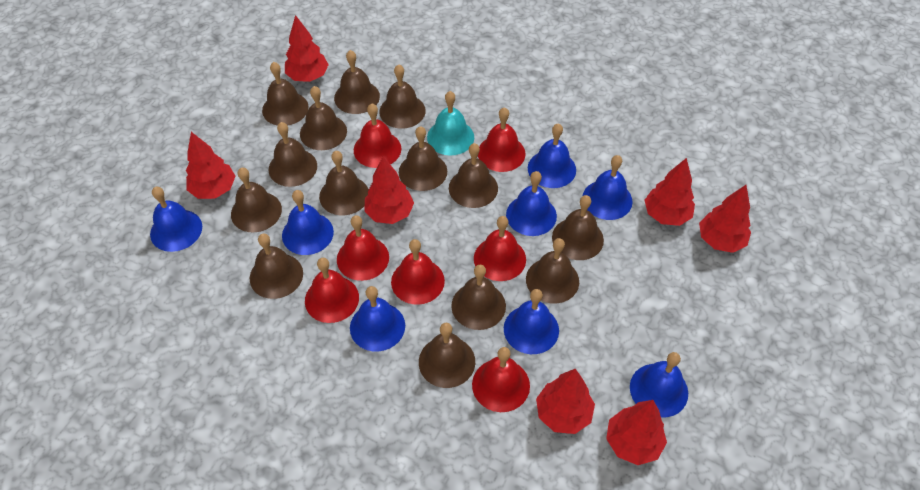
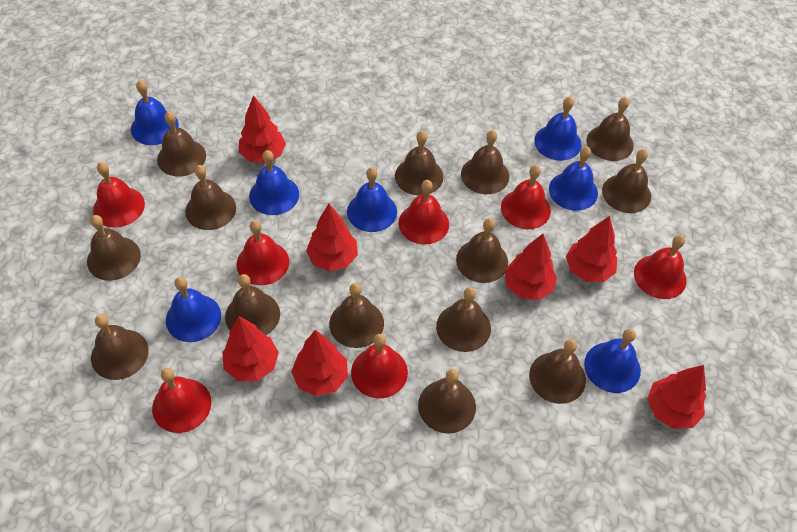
blue bell: 8 -> 7
turquoise bell: 1 -> 0

